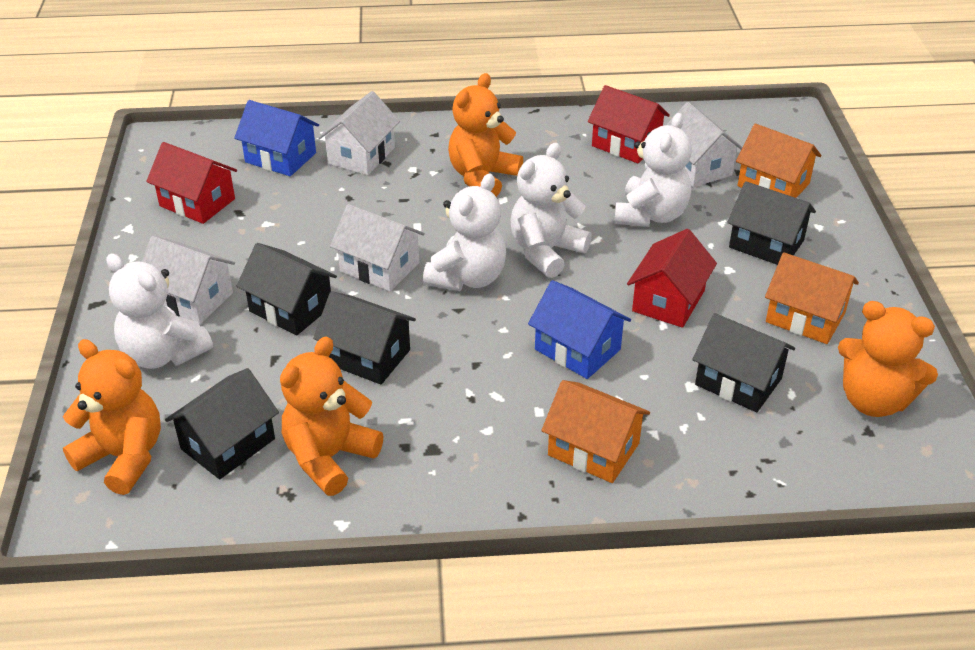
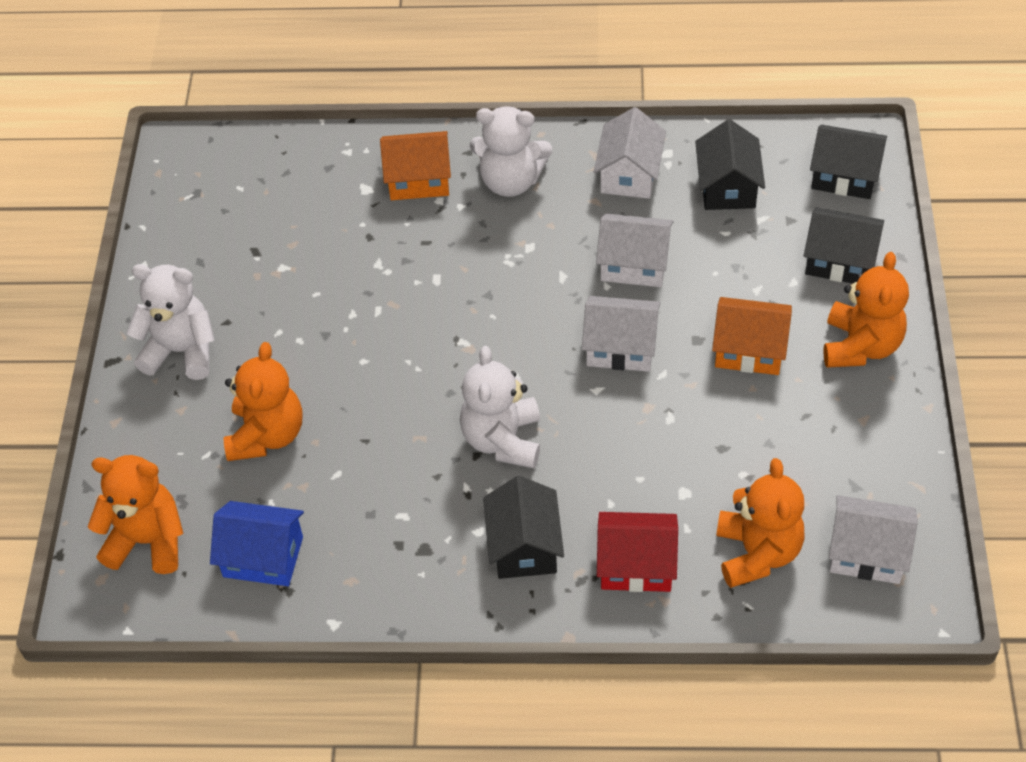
black house: 5 -> 4
blue house: 2 -> 1
orange house: 3 -> 2
red house: 3 -> 1
white teddy bear: 4 -> 3

